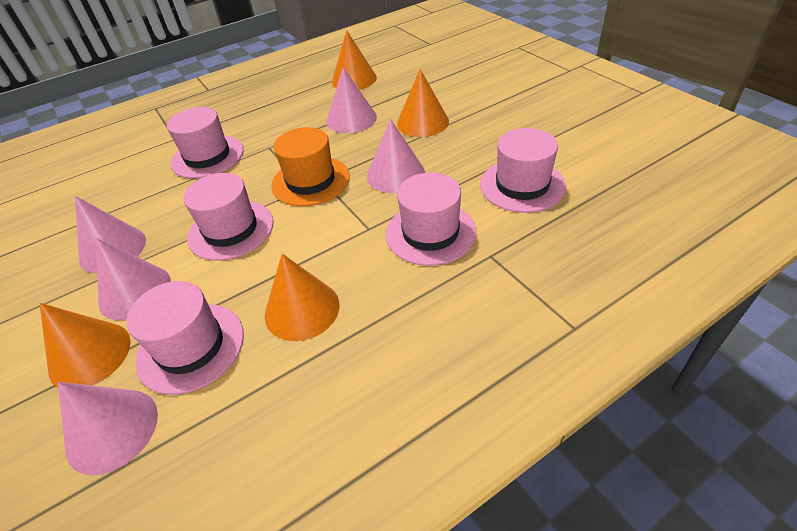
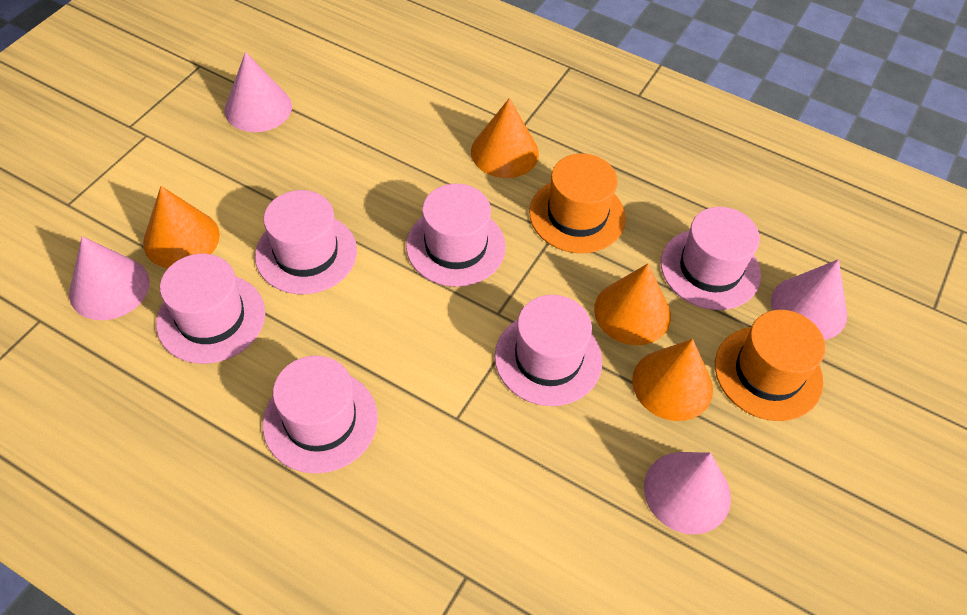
orange hat: 1 -> 2
pink cone: 5 -> 4
pink hat: 5 -> 6

